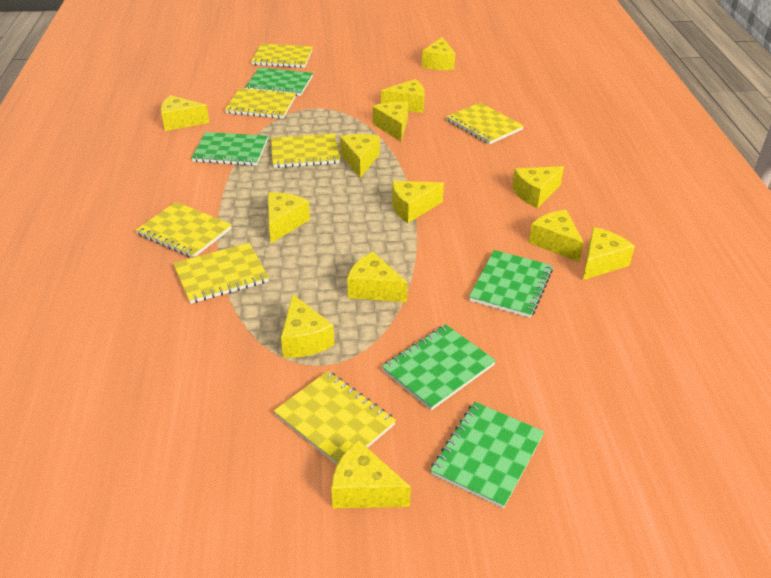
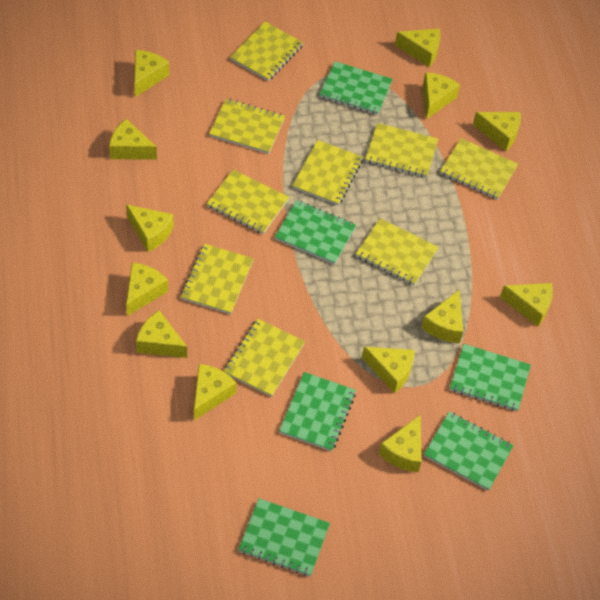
green notebook: 5 -> 6
yellow notebook: 7 -> 9

